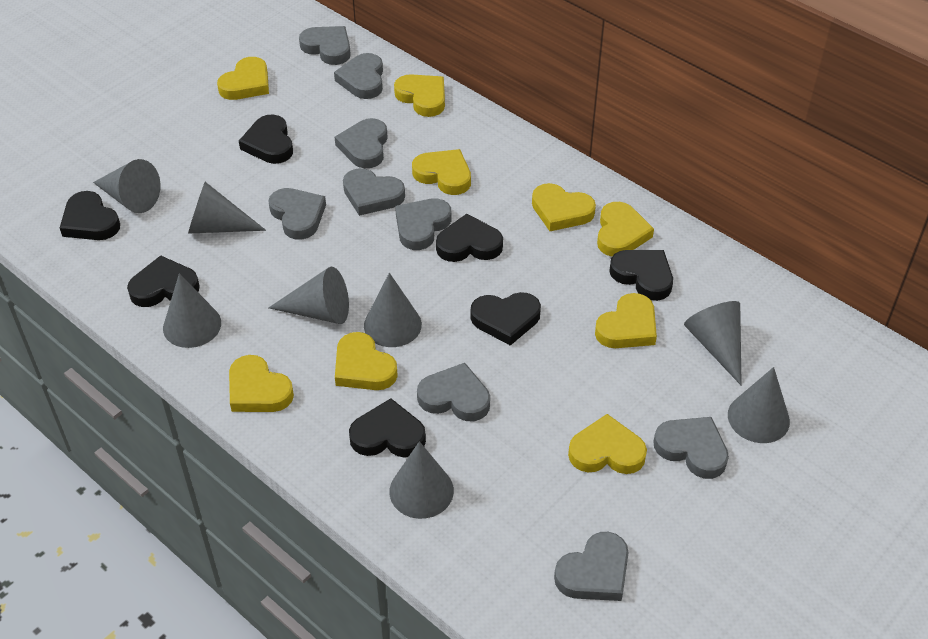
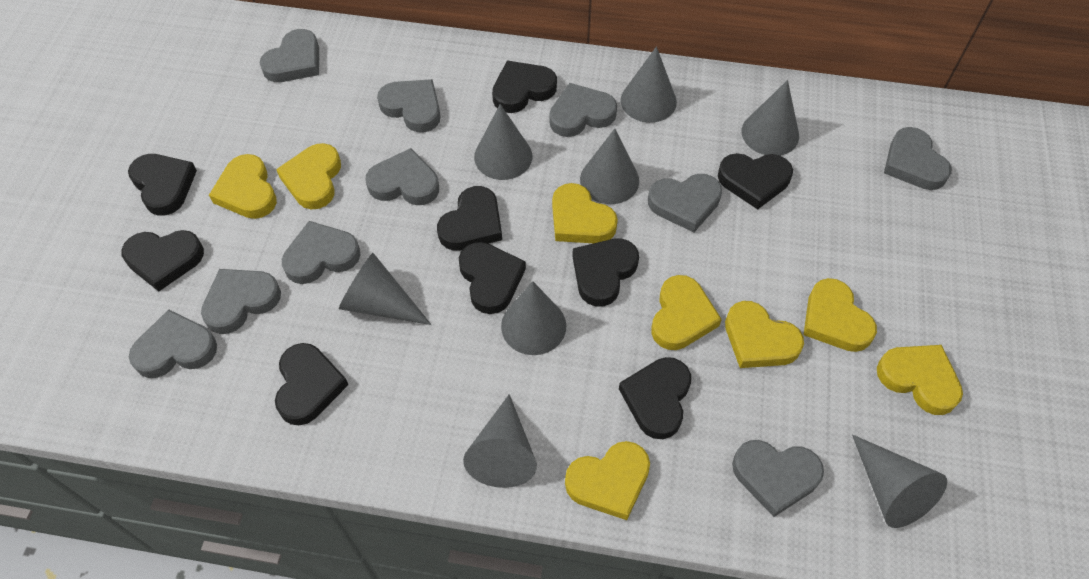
black heart: 7 -> 9
grey heart: 9 -> 10
yellow heart: 9 -> 8

